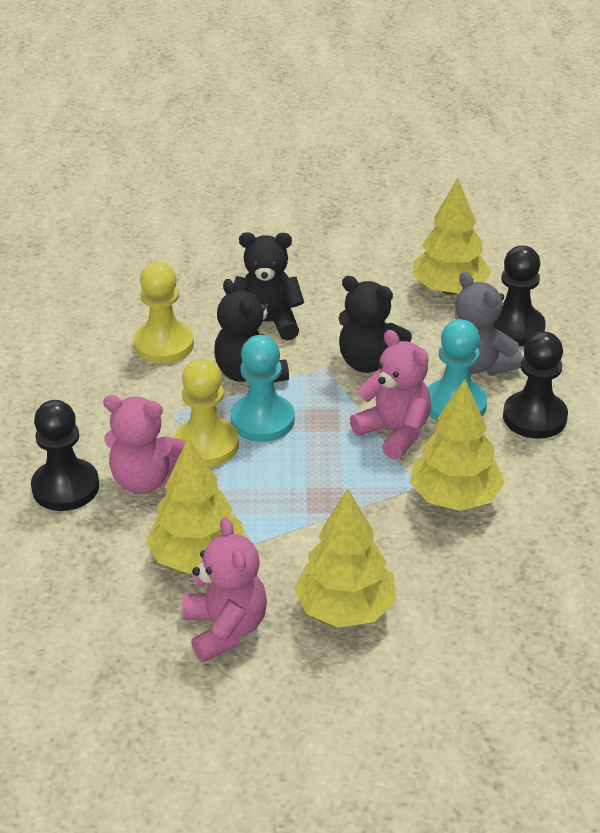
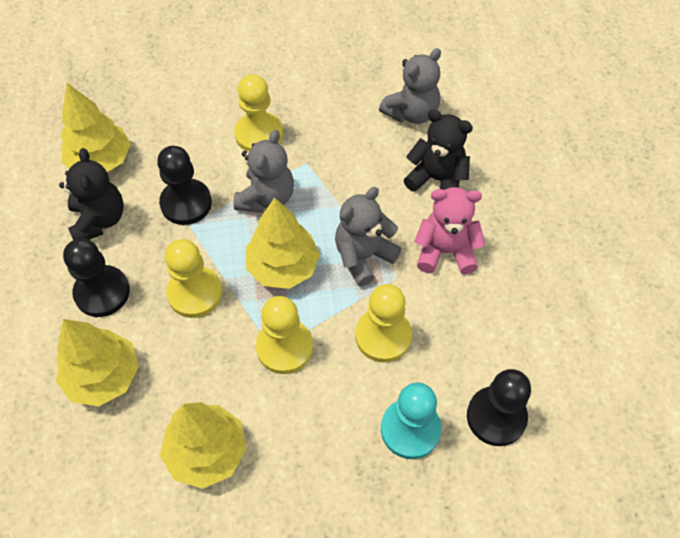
black teddy bear: 3 -> 2
grey teddy bear: 1 -> 3
pink teddy bear: 3 -> 1
turquoise pawn: 2 -> 1
yellow pawn: 2 -> 4

